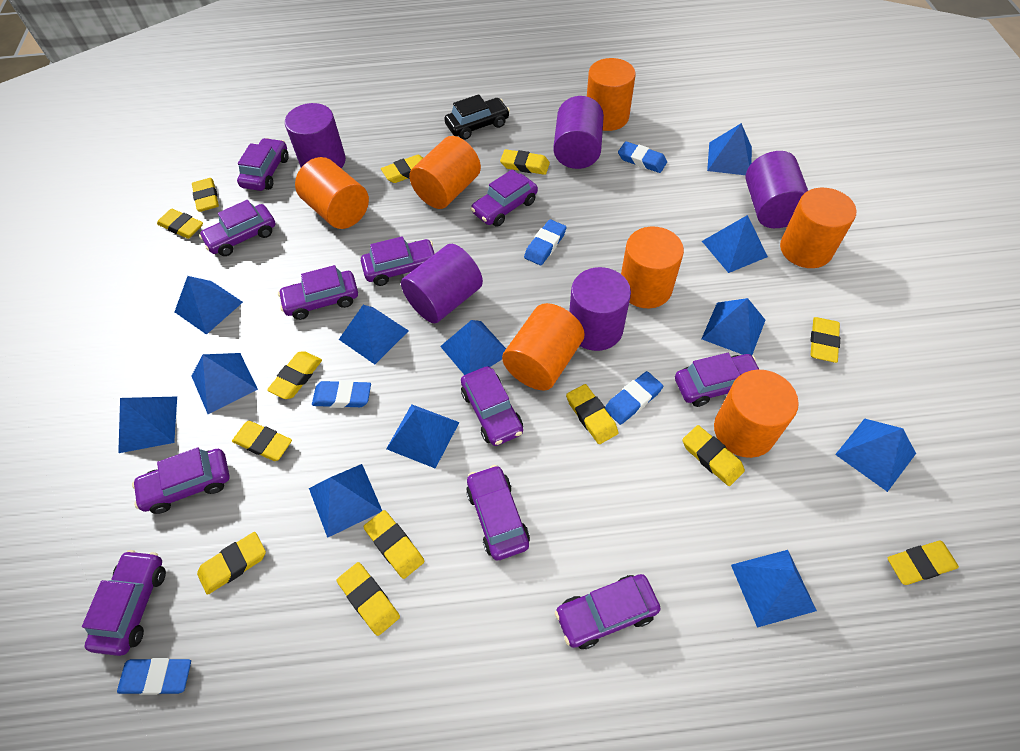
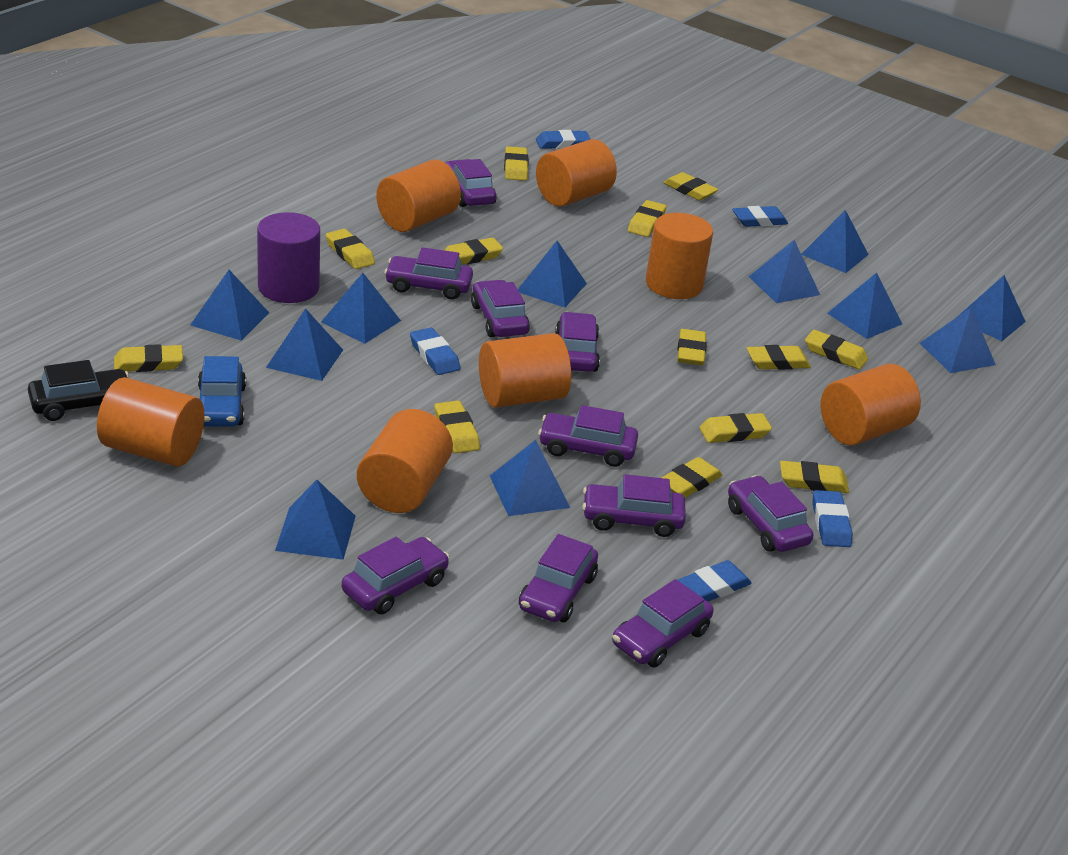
blue car: 0 -> 1
blue pyramid: 12 -> 11
purple car: 11 -> 10
purple cylinder: 5 -> 1

